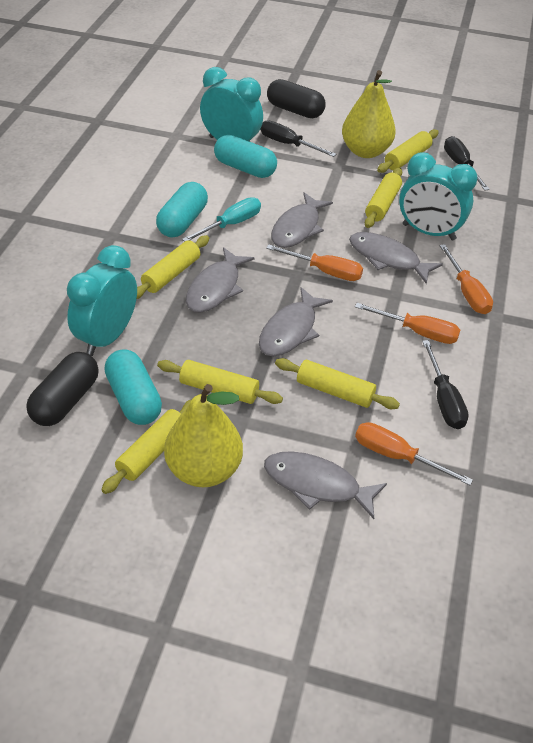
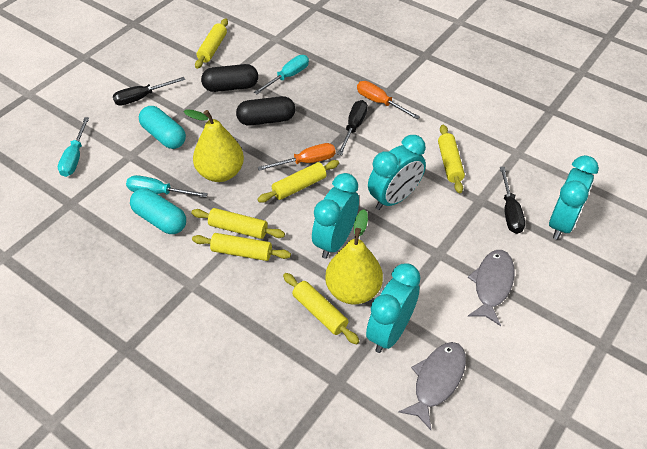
grey fish: 5 -> 2
orange screwdriver: 4 -> 2
turquoise capsule: 3 -> 2
turquoise clock: 3 -> 4
turquoise screwdriver: 1 -> 3

